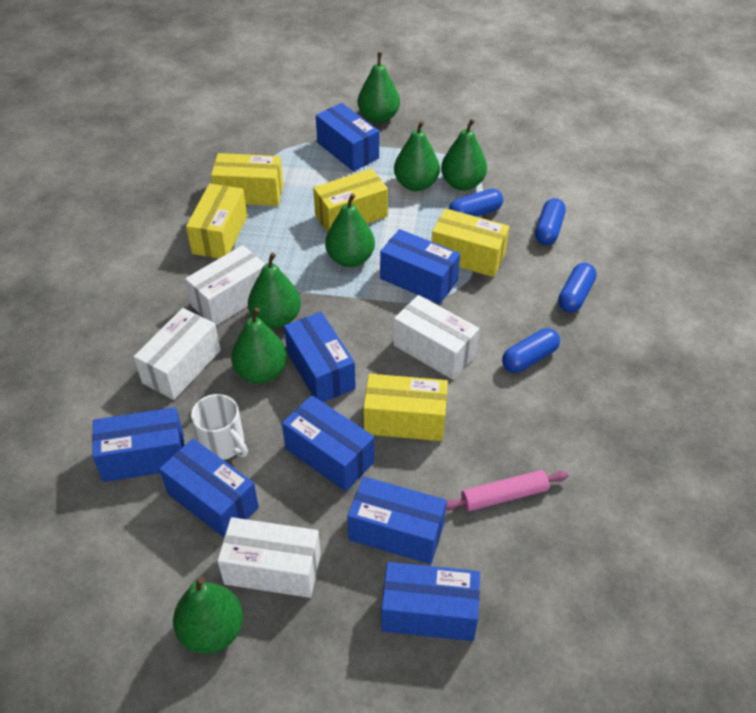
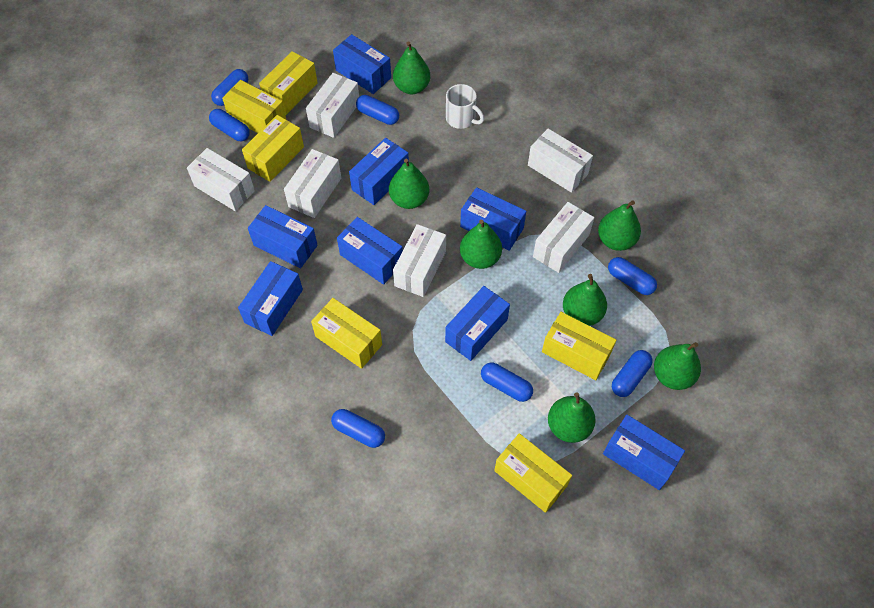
blue capsule: 4 -> 7
pink rolling pin: 1 -> 0
white box: 4 -> 6
yellow box: 5 -> 6

